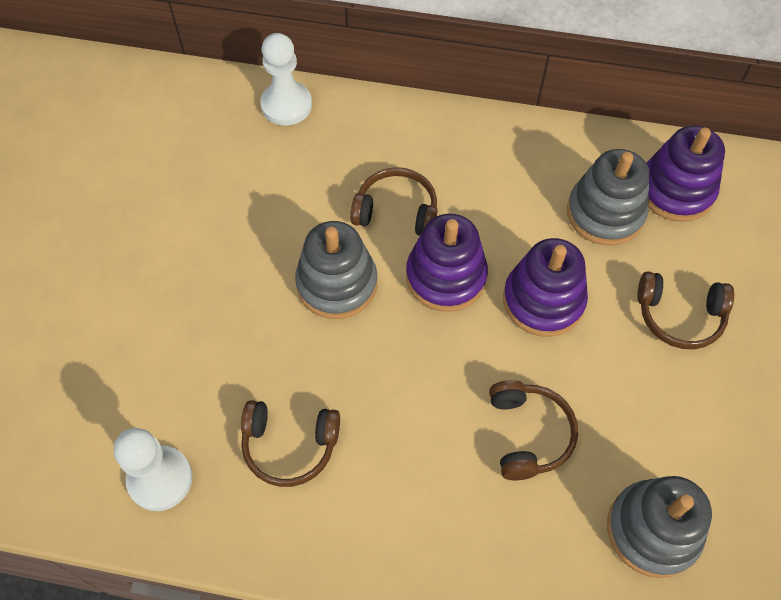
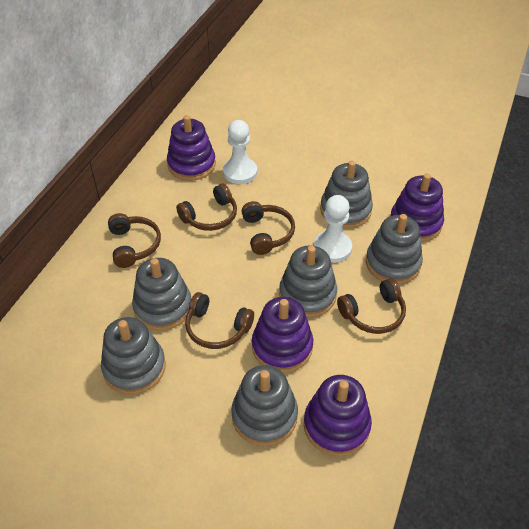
brown headphones: 4 -> 5
grey stacking toy: 3 -> 6
purple stacking toy: 3 -> 4

